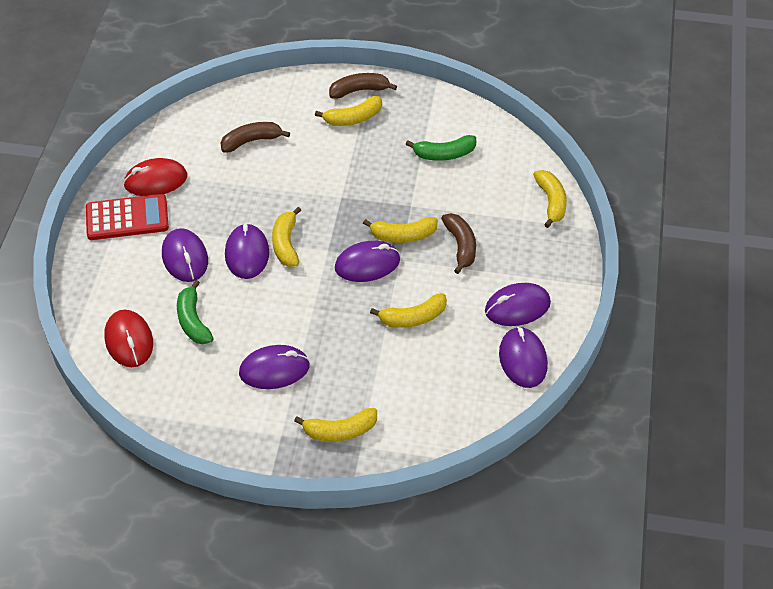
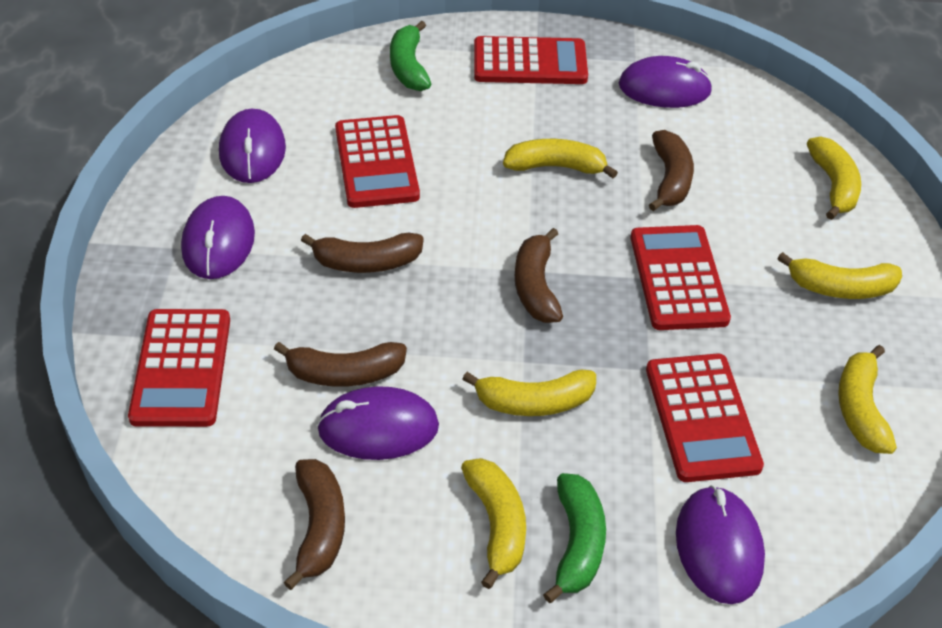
brown banana: 3 -> 5
purple mouse: 6 -> 5
red calculator: 1 -> 5
red mouse: 2 -> 0

